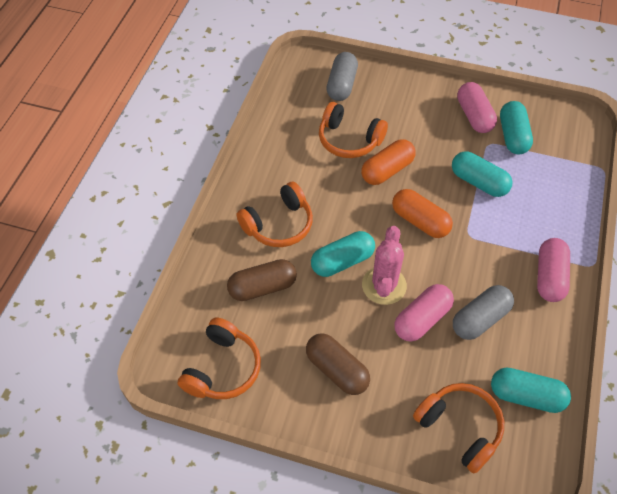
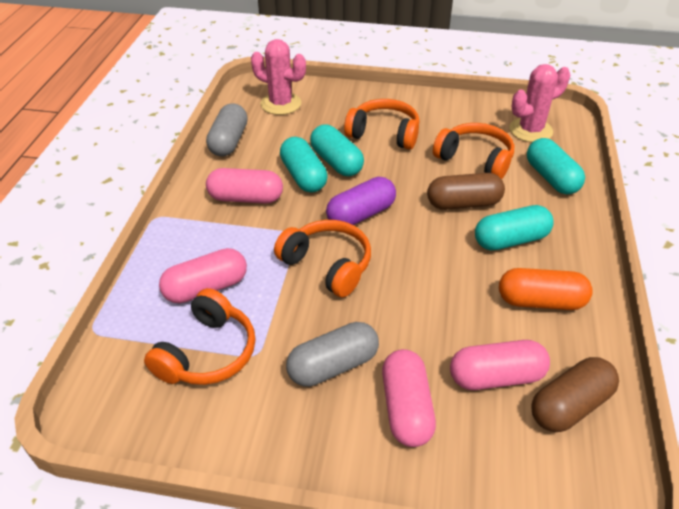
orange capsule: 2 -> 1
pink cactus: 1 -> 2
pink capsule: 3 -> 4
purple capsule: 0 -> 1

